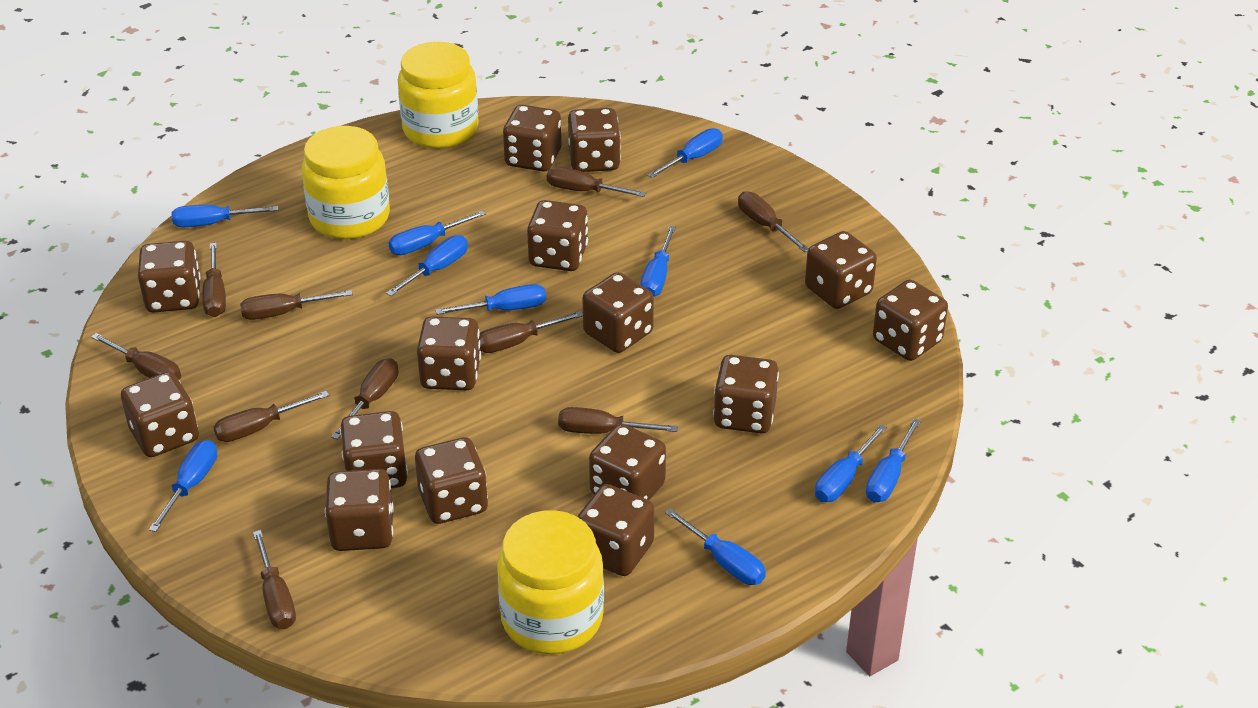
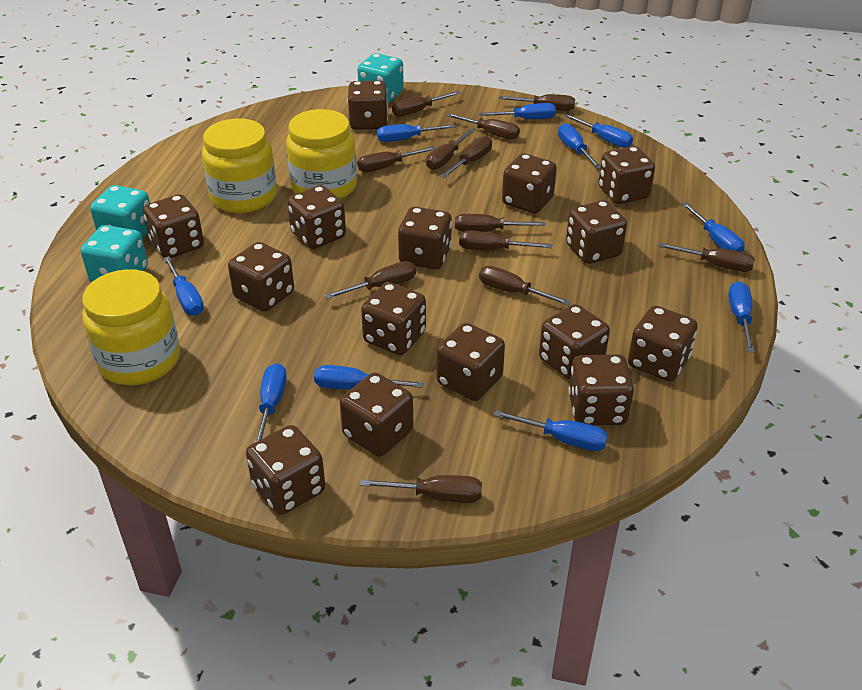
brown screwdriver: 10 -> 12
turquoise dice: 0 -> 3

